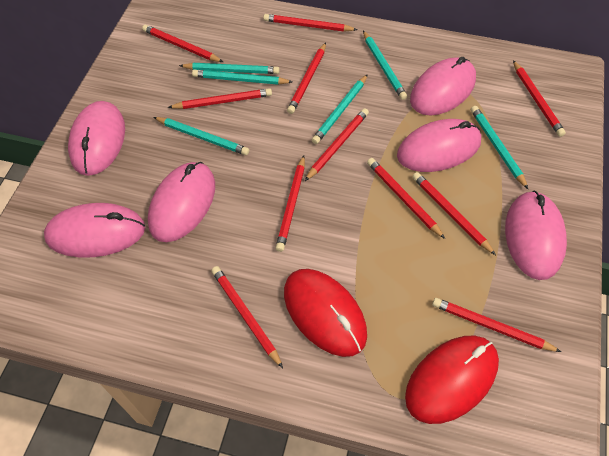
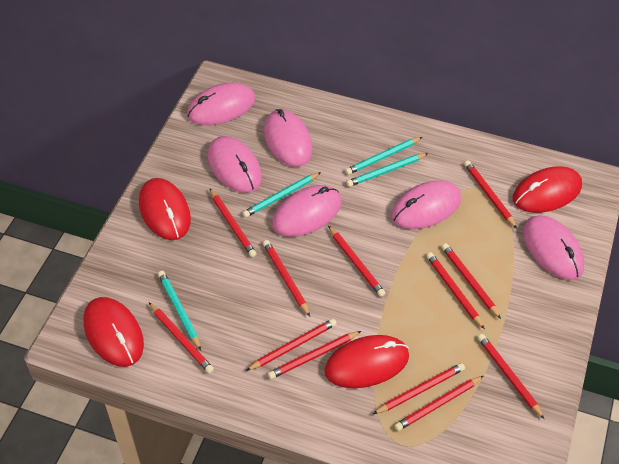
red mouse: 2 -> 4
red pencil: 11 -> 12
turquoise pencil: 6 -> 4

